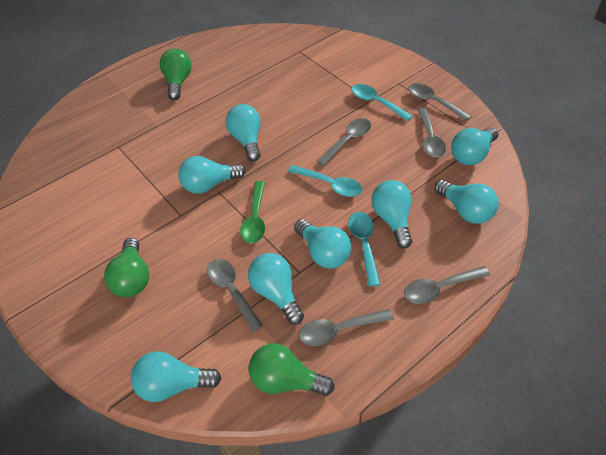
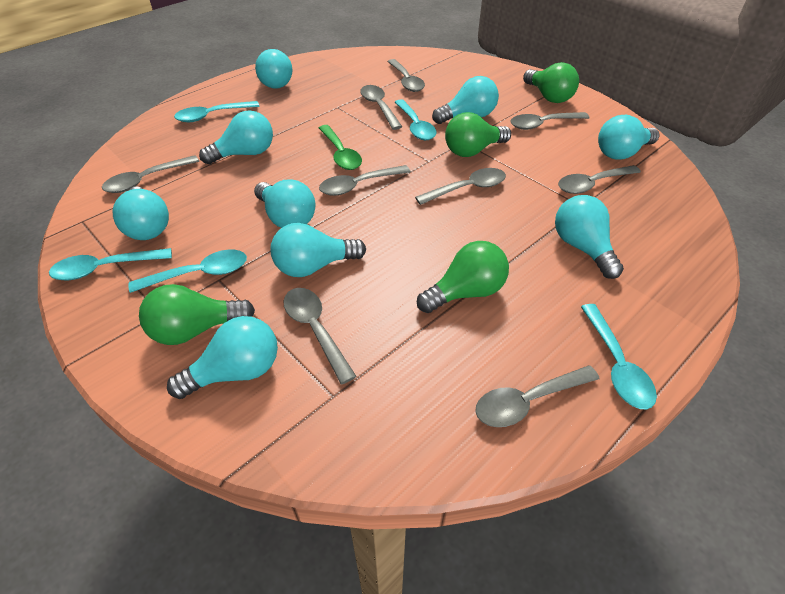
green light bulb: 3 -> 4
grey spoon: 6 -> 9
turquoise light bulb: 8 -> 9
turquoise spoon: 3 -> 5

